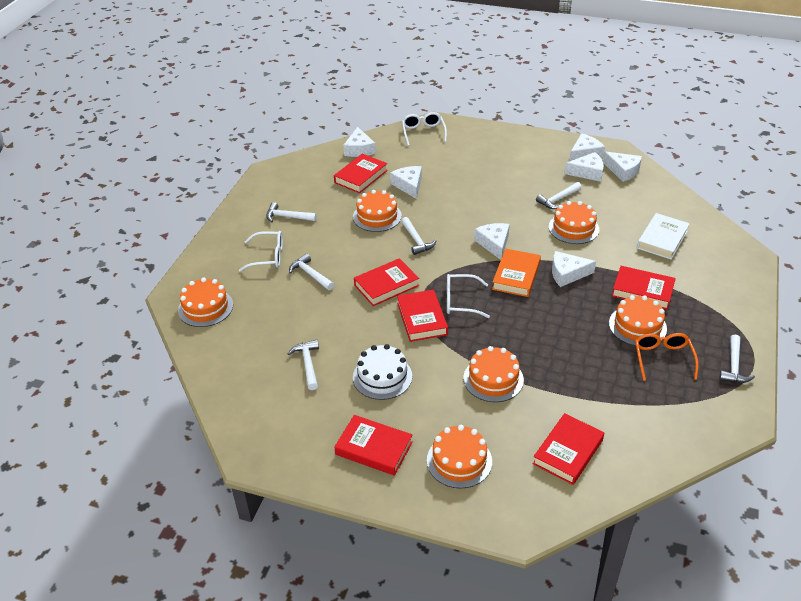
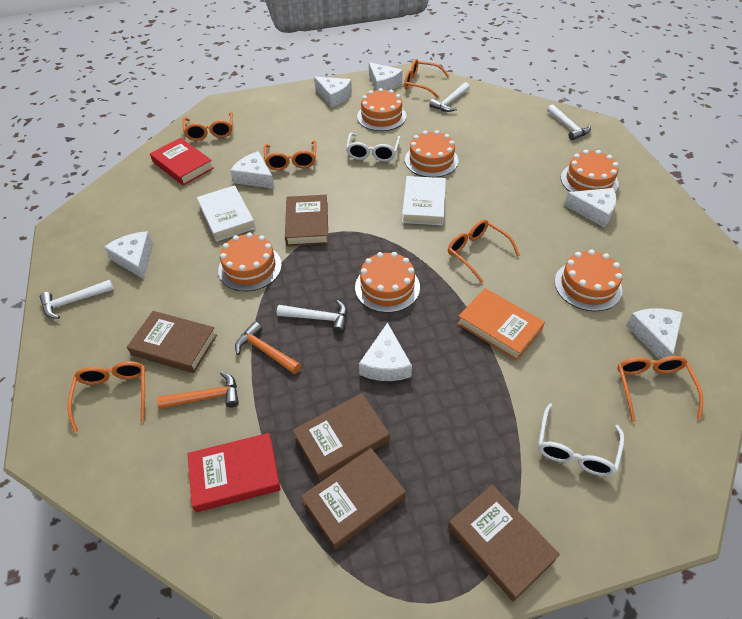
brown book: 0 -> 5
orange glasses: 1 -> 6
orange hammer: 0 -> 2
red book: 6 -> 2
white book: 1 -> 2
white cake: 1 -> 0
white glasses: 3 -> 2
white hammer: 6 -> 4

